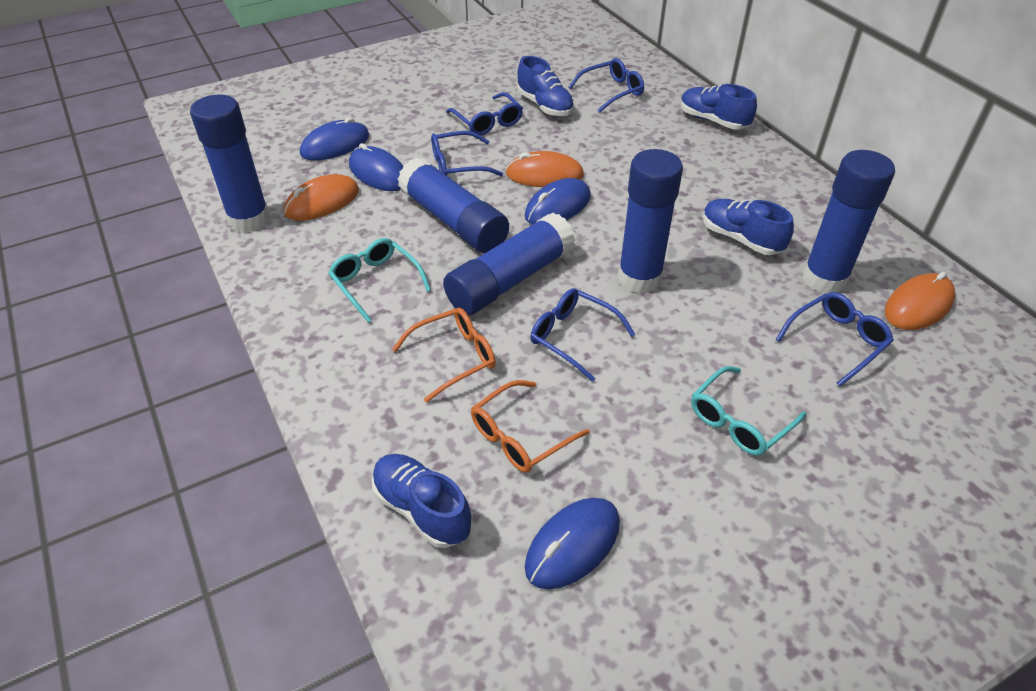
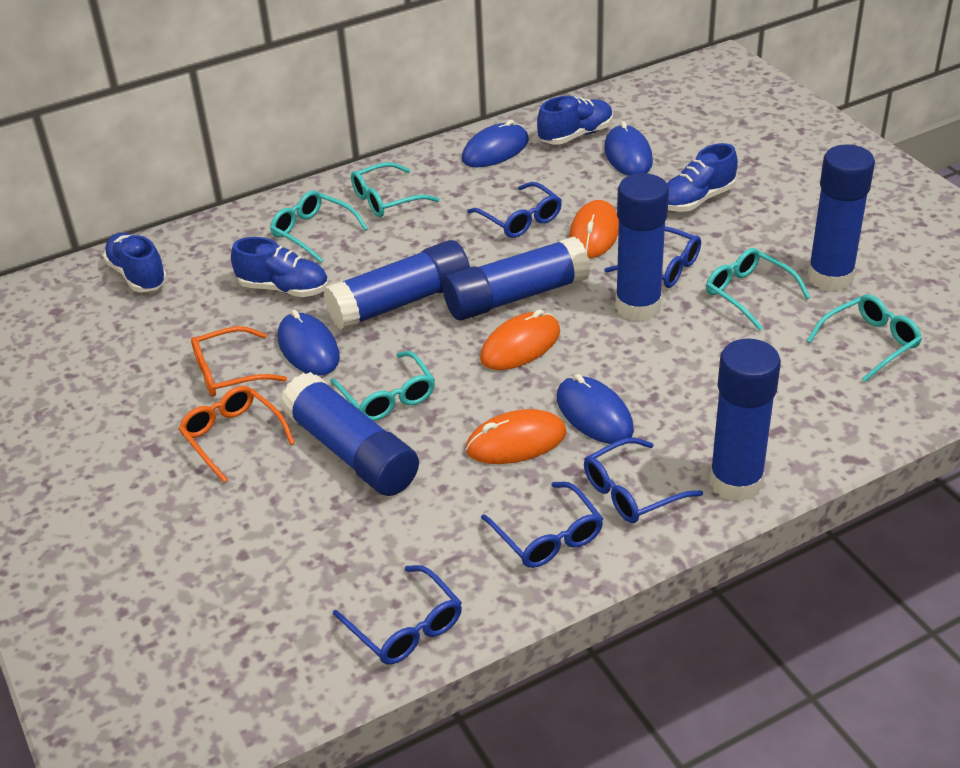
blue glue stick: 5 -> 6
turquoise glasses: 2 -> 5

